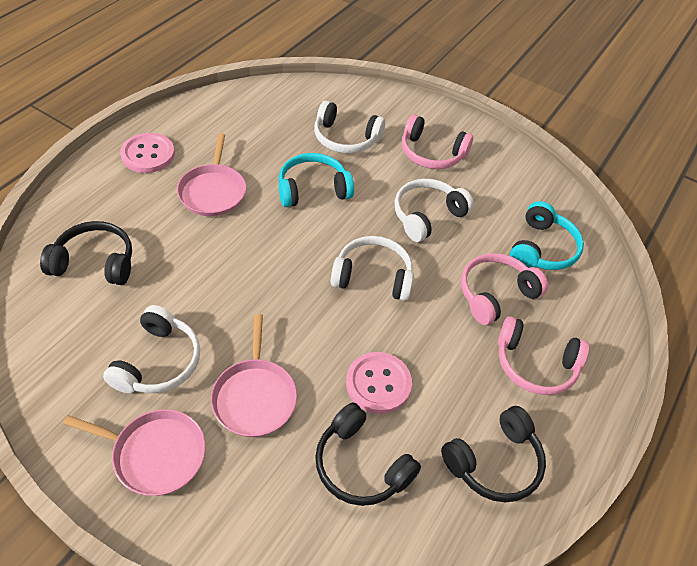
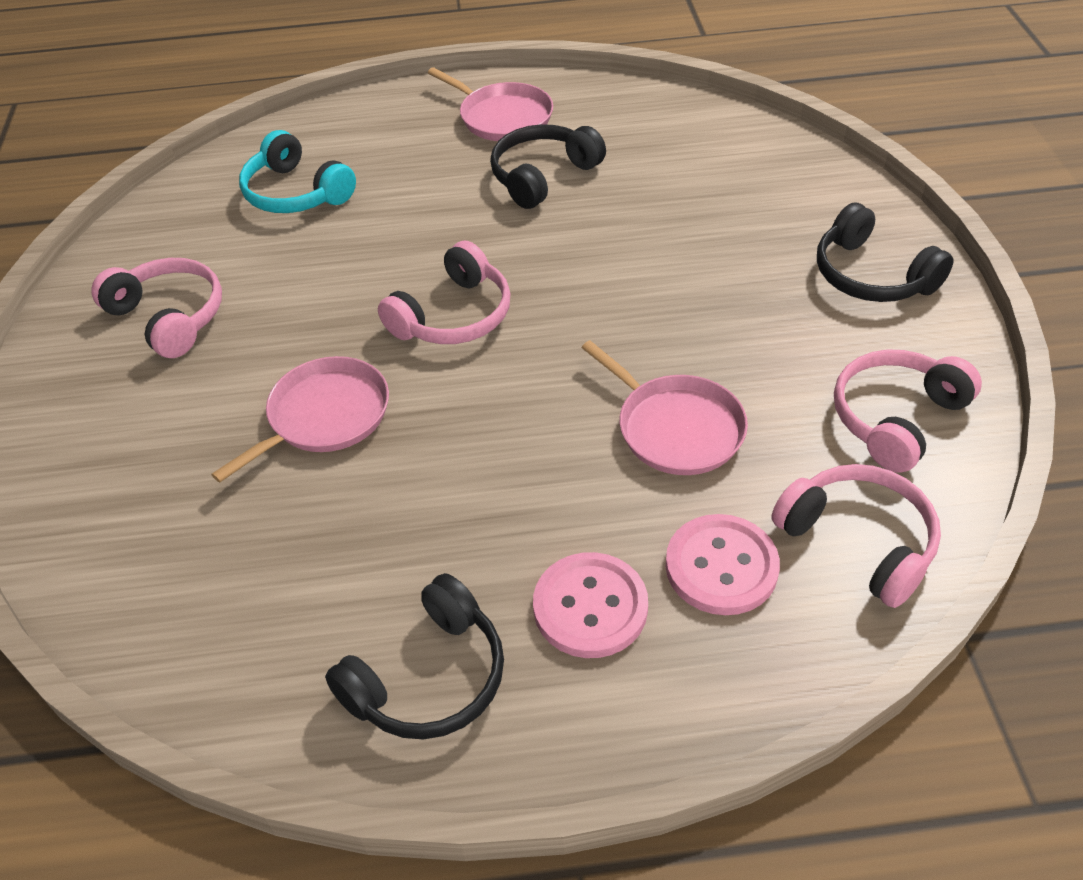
pink headphones: 3 -> 4
turquoise headphones: 2 -> 1
white headphones: 4 -> 0

